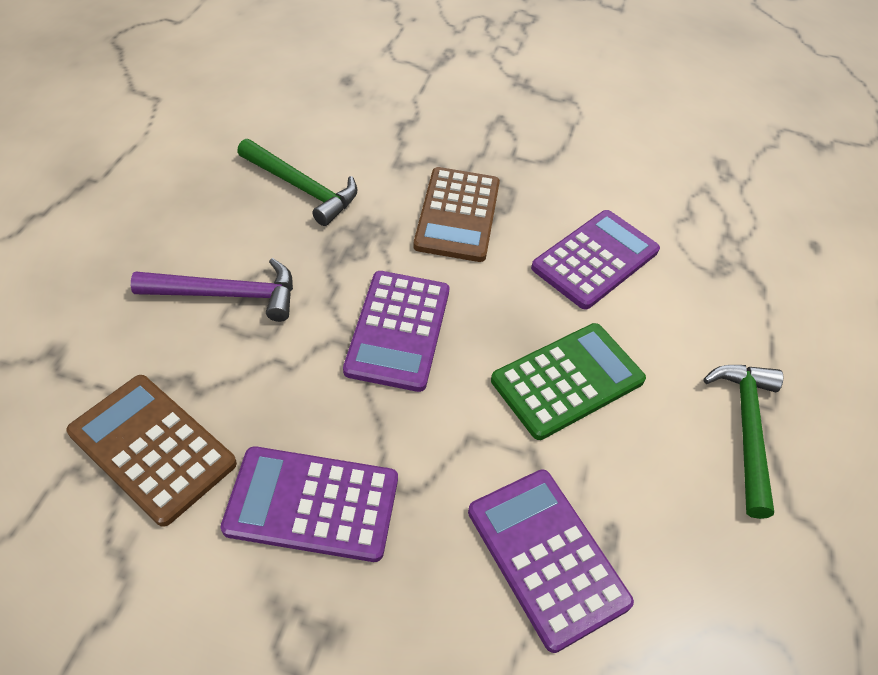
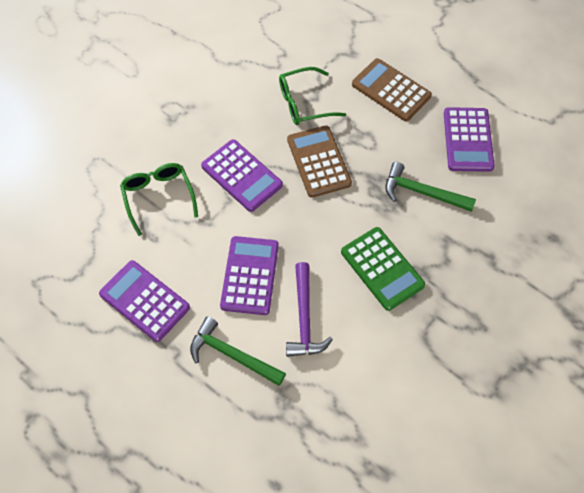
green glasses: 0 -> 2

